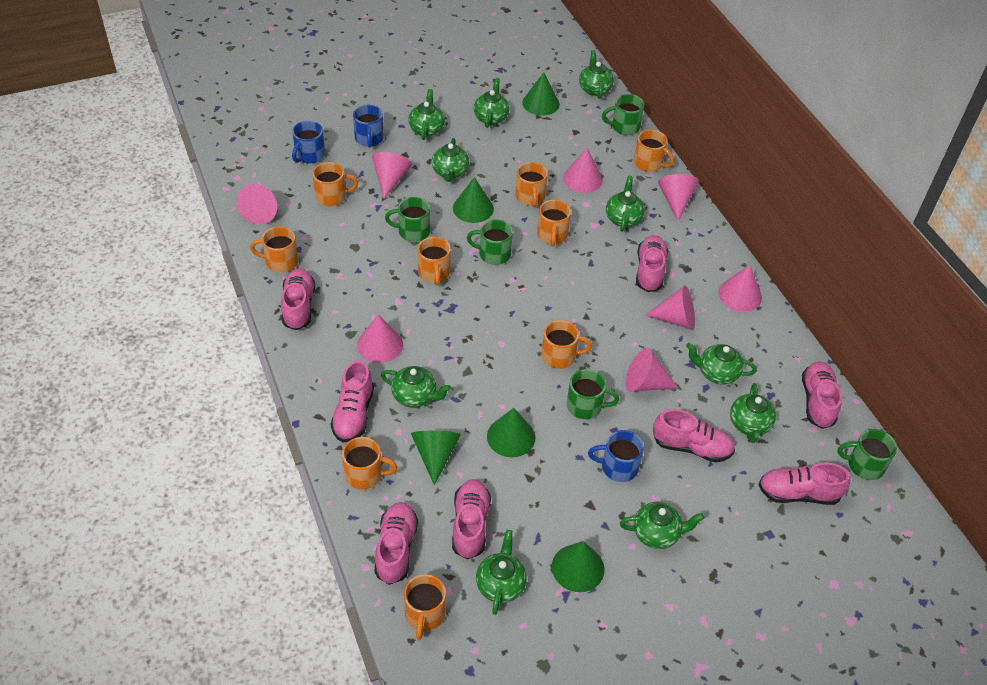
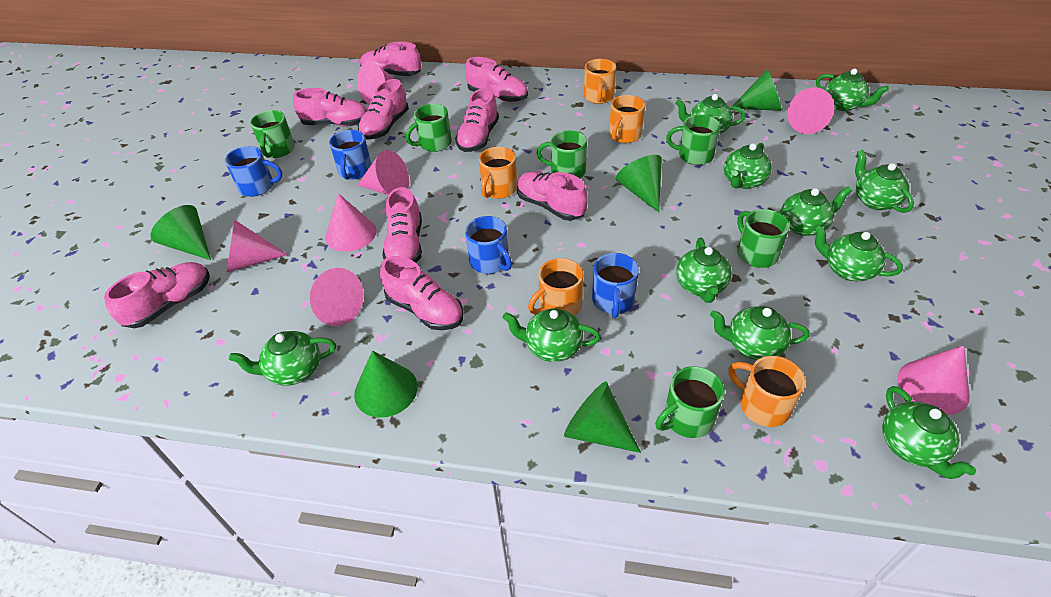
blue mug: 3 -> 4
green mug: 5 -> 6
green teapot: 10 -> 11
orange mug: 9 -> 5
pink cone: 8 -> 7
pink shoe: 8 -> 9

